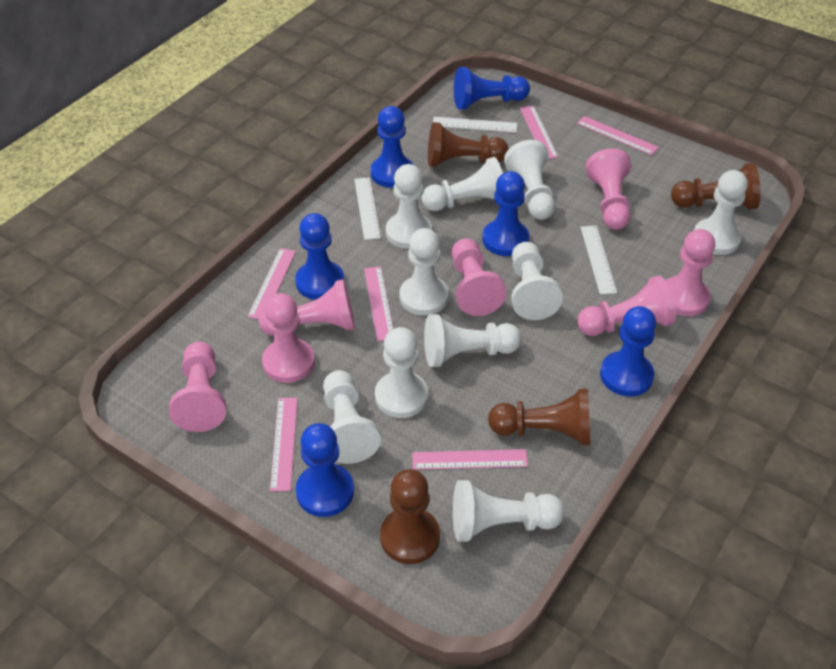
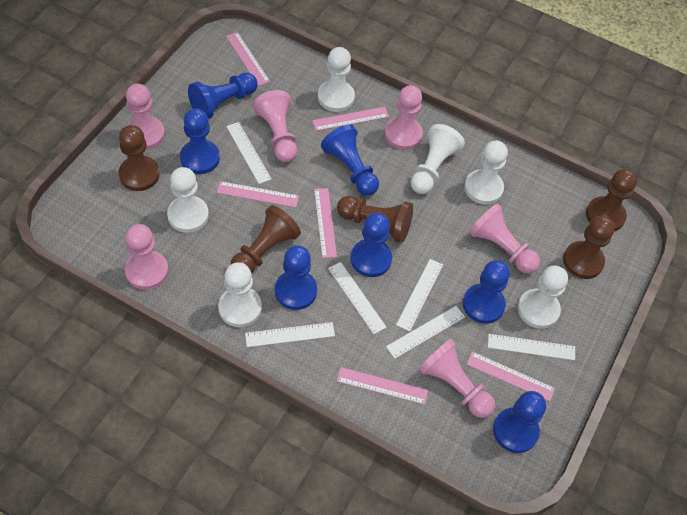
blue pawn: 6 -> 7
brown pawn: 4 -> 5
pink pawn: 7 -> 6
white pawn: 10 -> 6
white ruler: 3 -> 6

